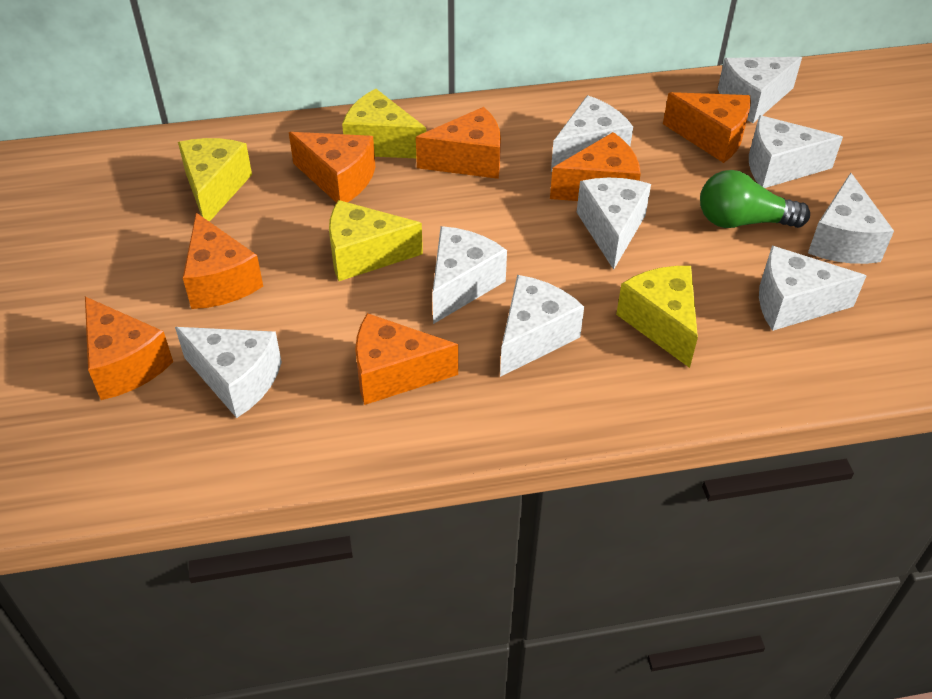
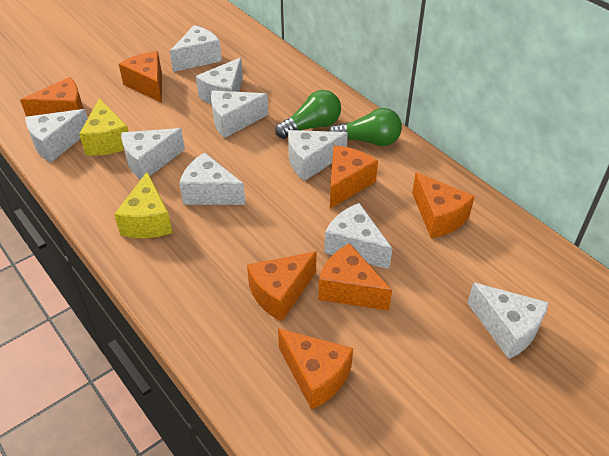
green light bulb: 1 -> 2
yellow cheese: 4 -> 2

